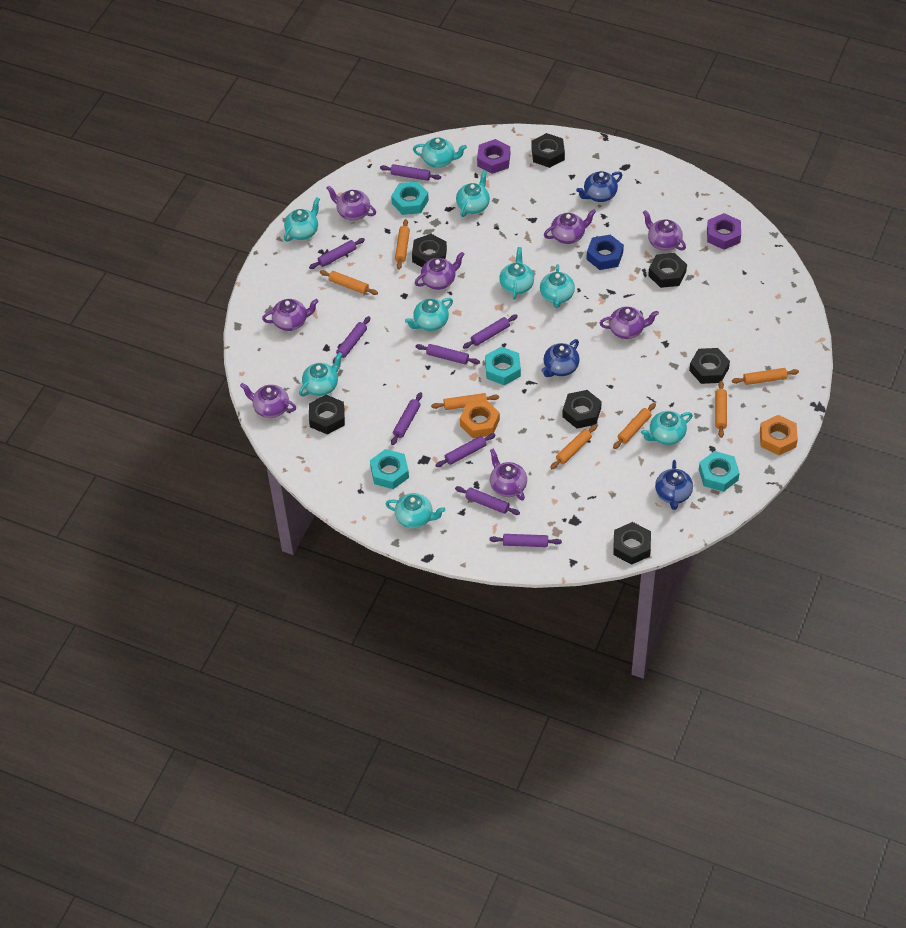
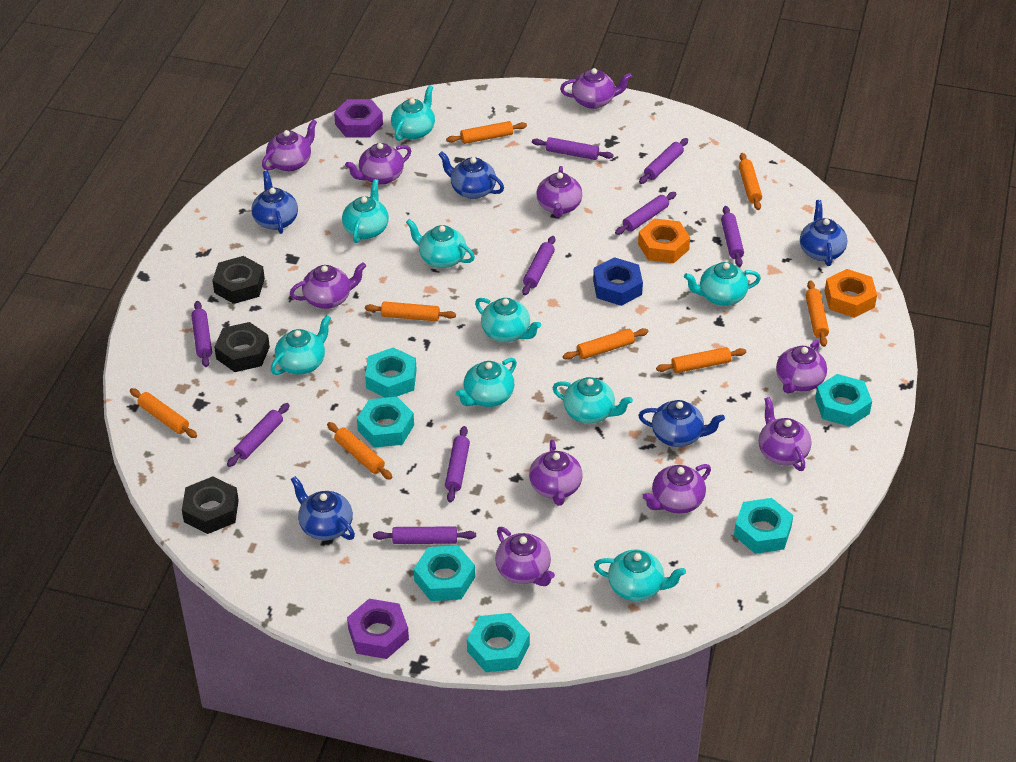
black nut: 7 -> 3
blue teapot: 3 -> 5
orange rolling pin: 7 -> 8
purple teapot: 8 -> 10
turquoise nut: 4 -> 6

